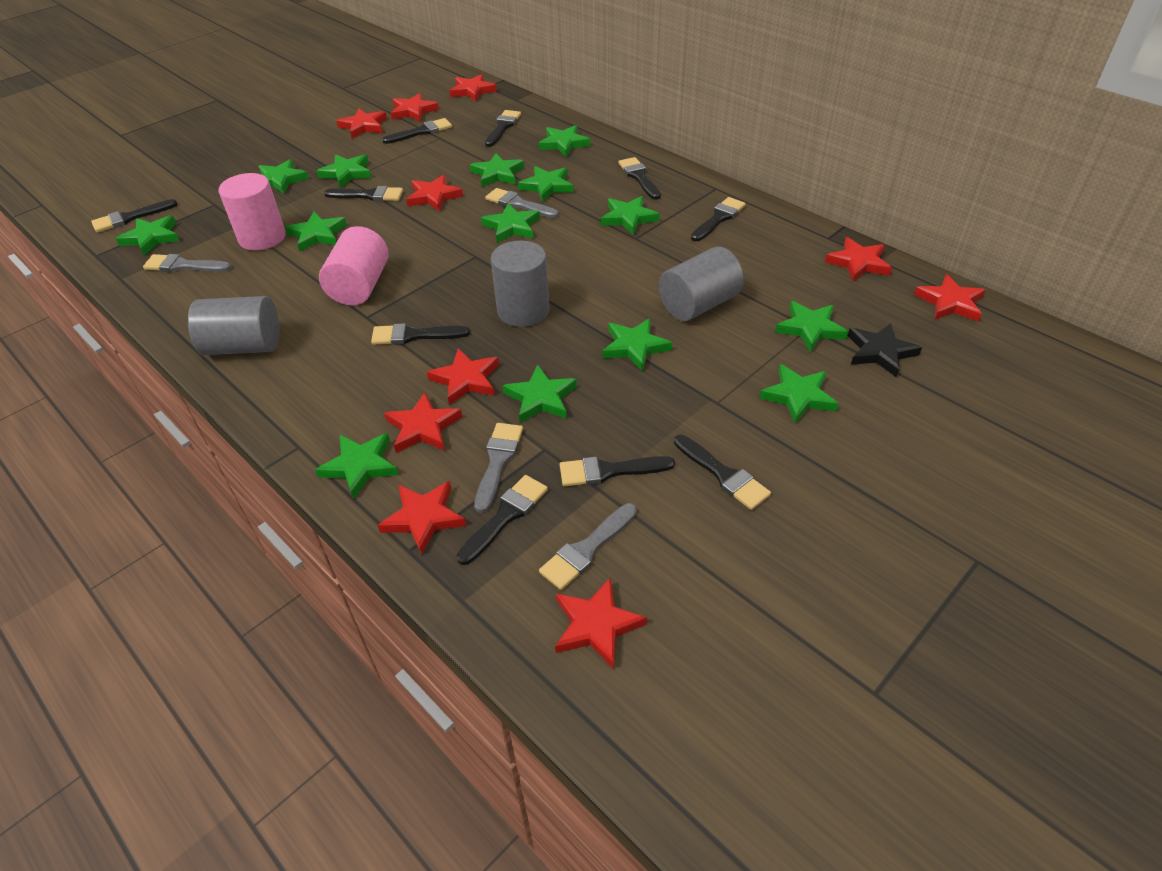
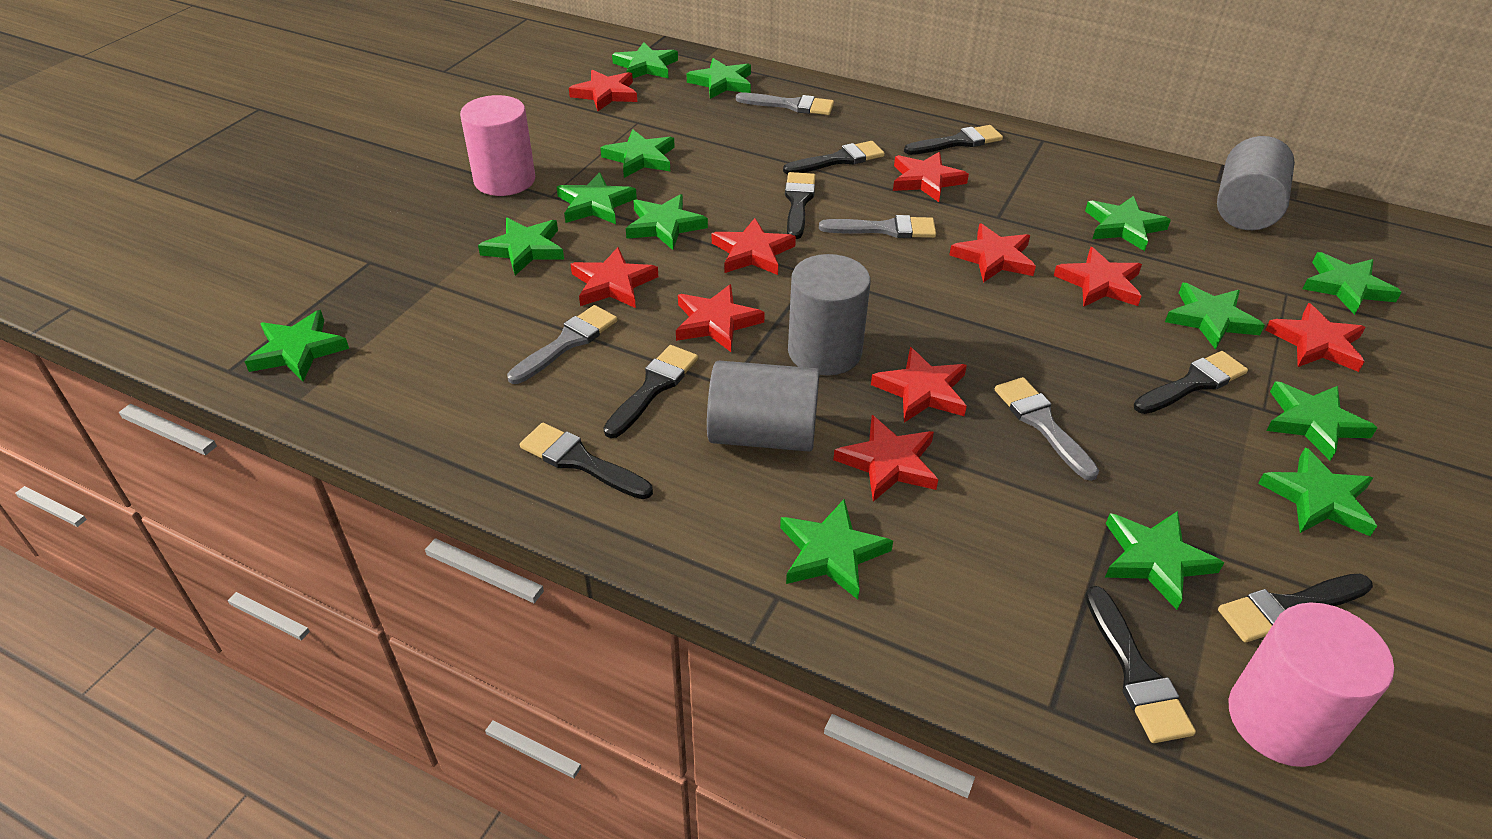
black brush: 10 -> 8
black star: 1 -> 0

